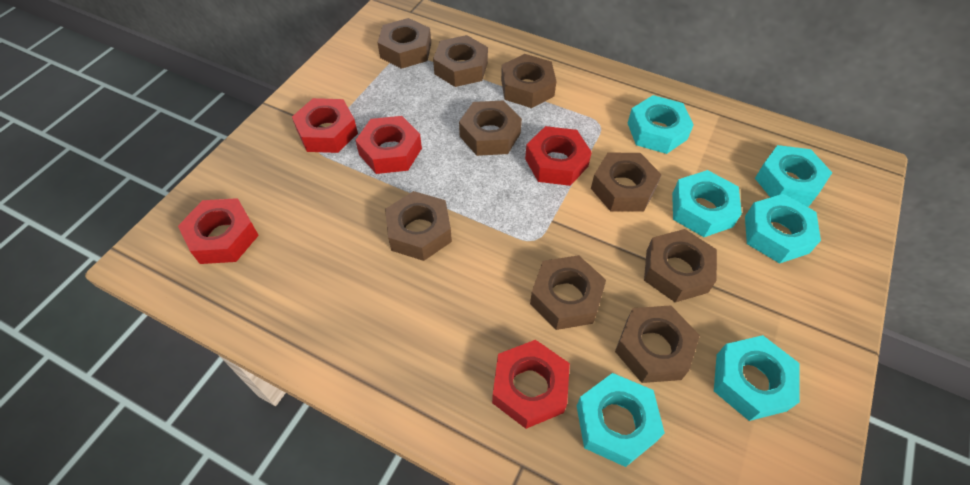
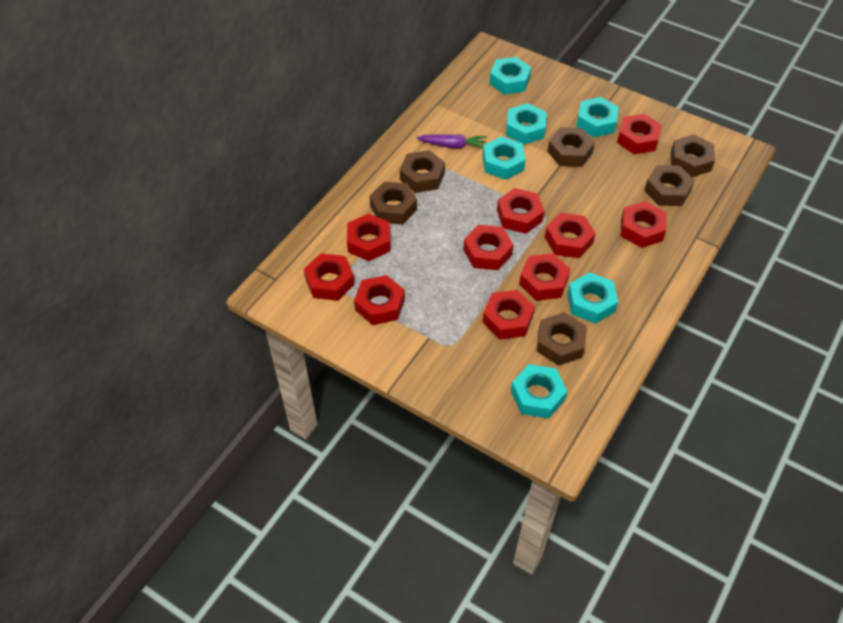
brown nut: 9 -> 6
purple carrot: 0 -> 1
red nut: 5 -> 10

